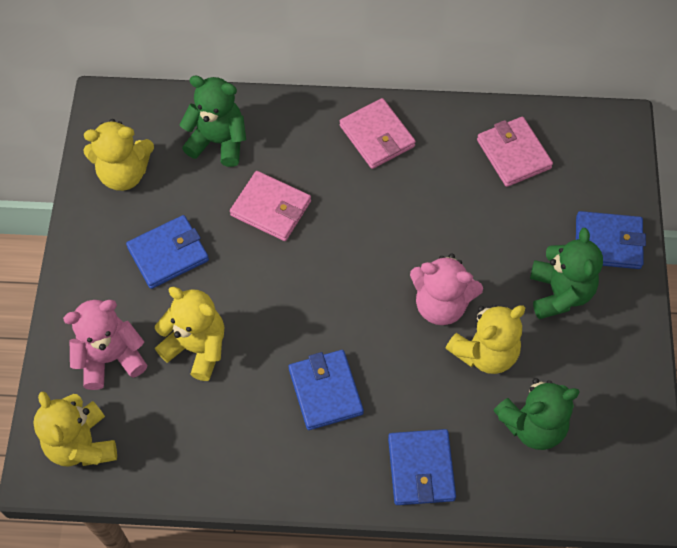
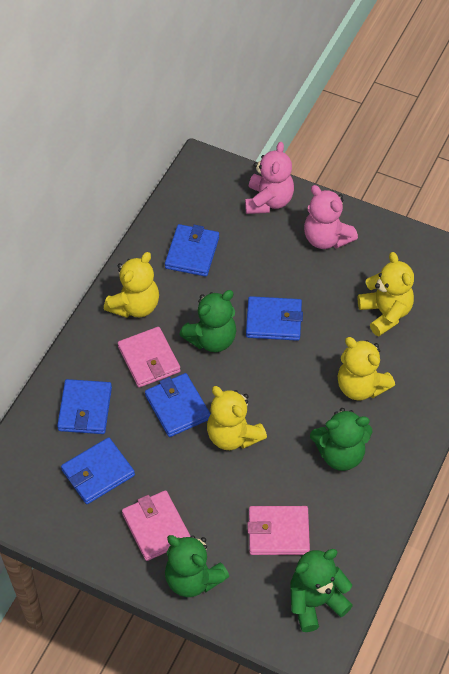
blue wallet: 4 -> 5
green teddy bear: 3 -> 4

